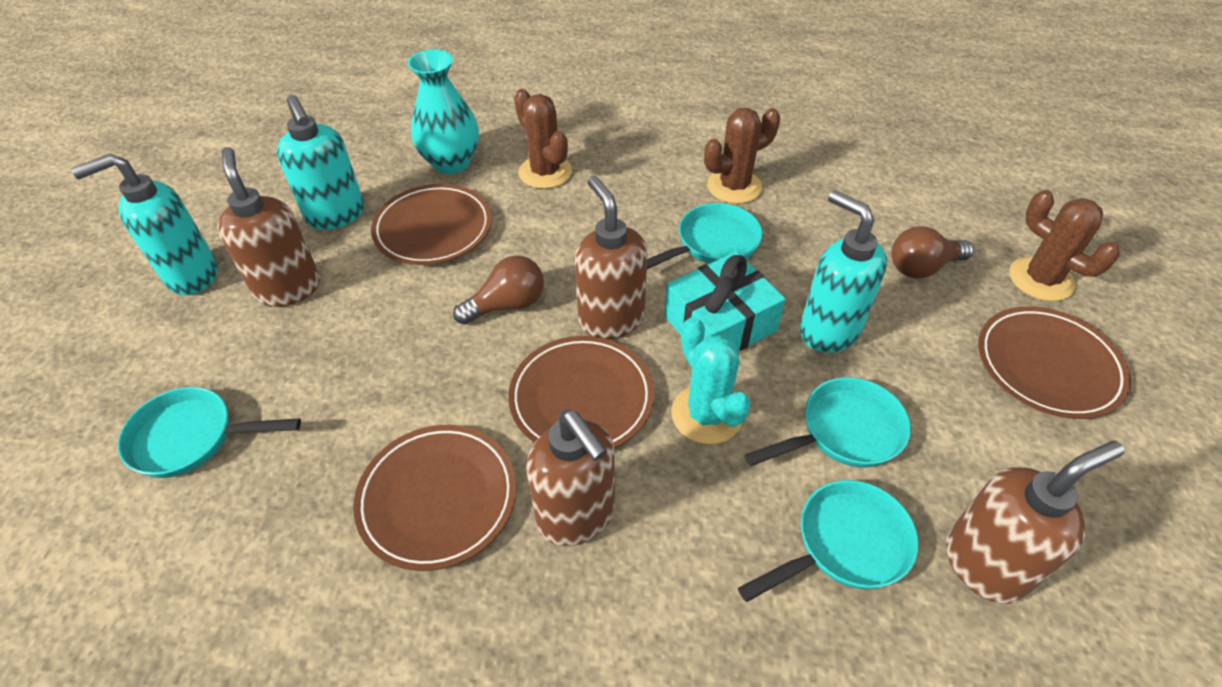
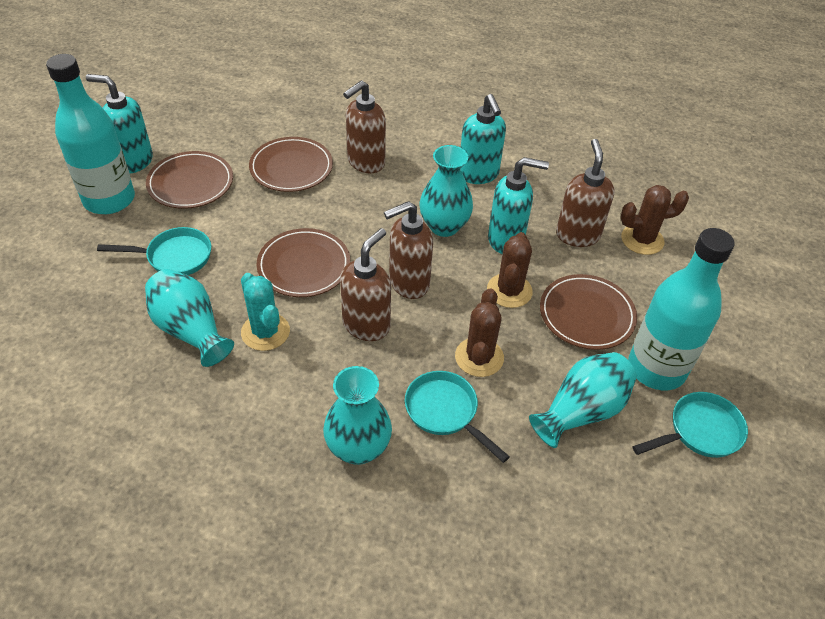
brown light bulb: 2 -> 0
turquoise bottle: 0 -> 2
turquoise gift: 1 -> 0
turquoise pan: 4 -> 3
turquoise vase: 1 -> 4

